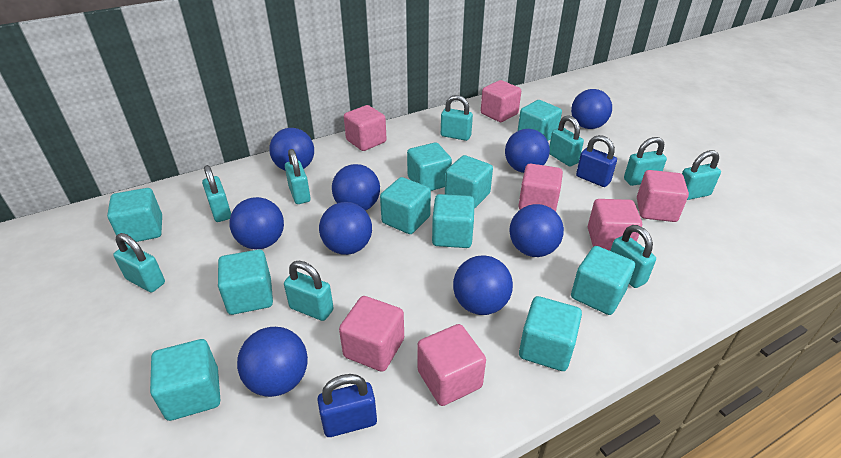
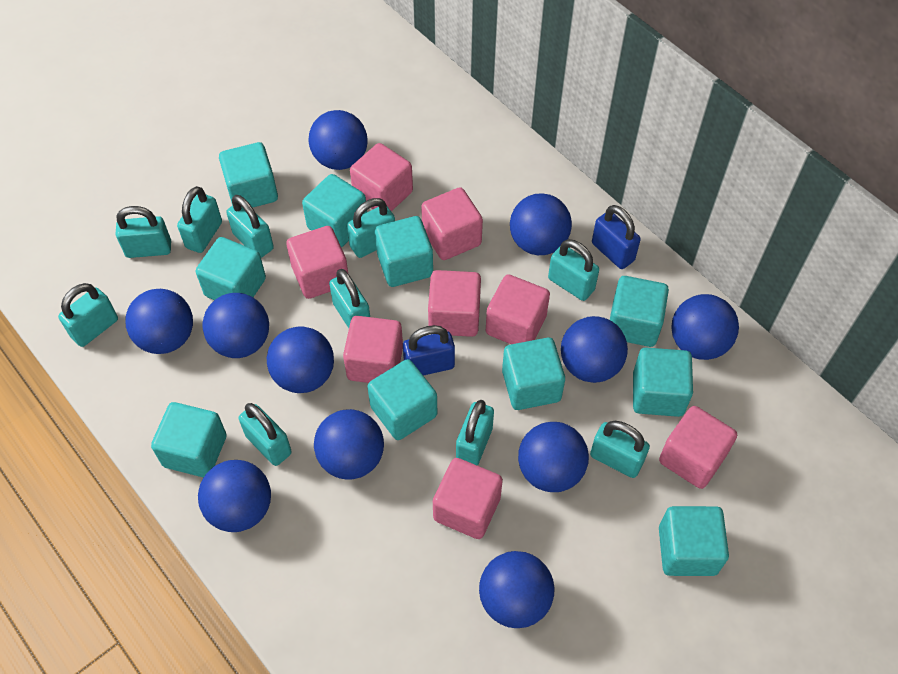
blue ball: 9 -> 11
pink cube: 7 -> 8
turquoise padlock: 9 -> 10

